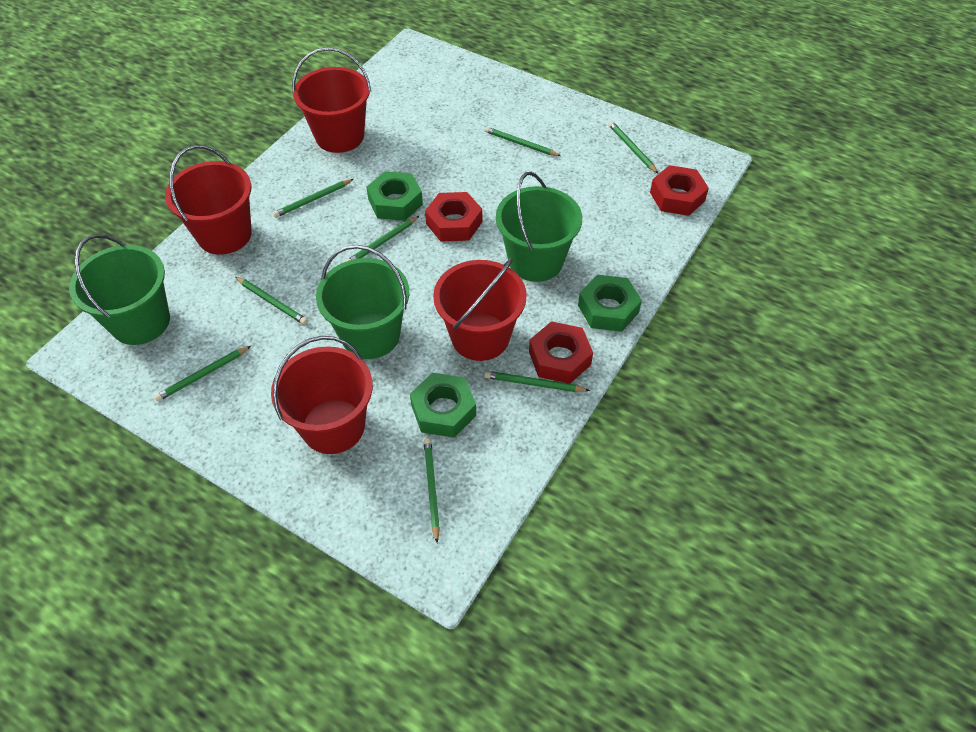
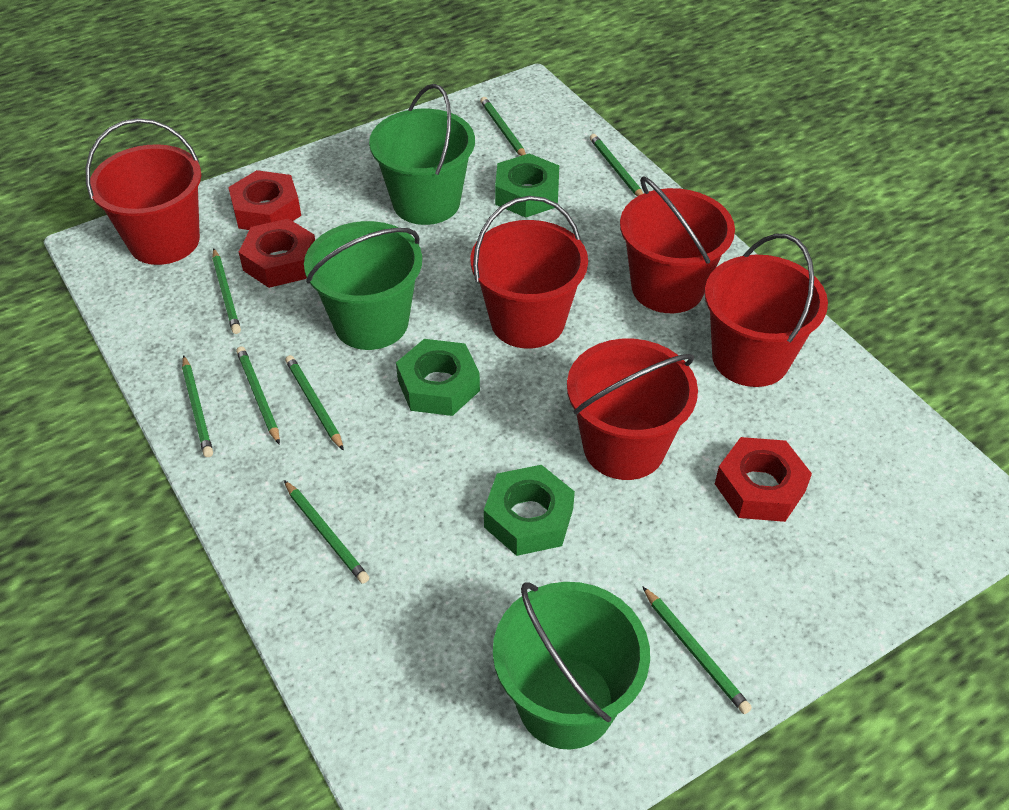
red bucket: 4 -> 5

